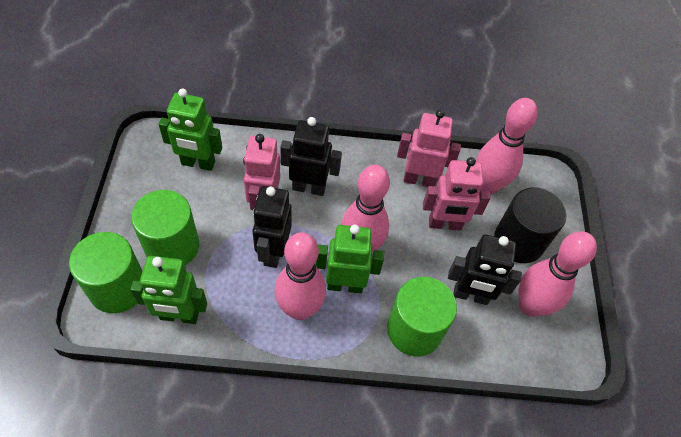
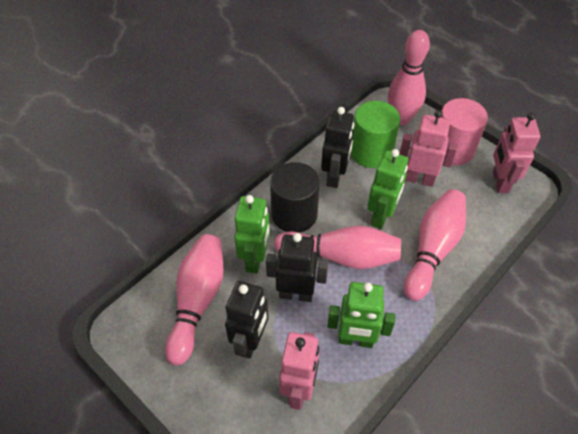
green cylinder: 3 -> 1
pink cylinder: 0 -> 1

